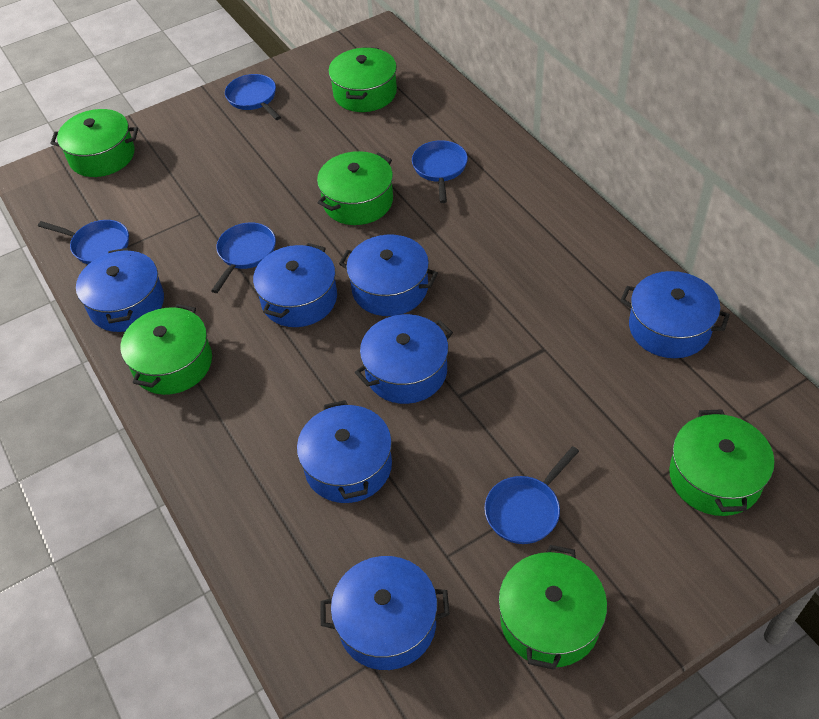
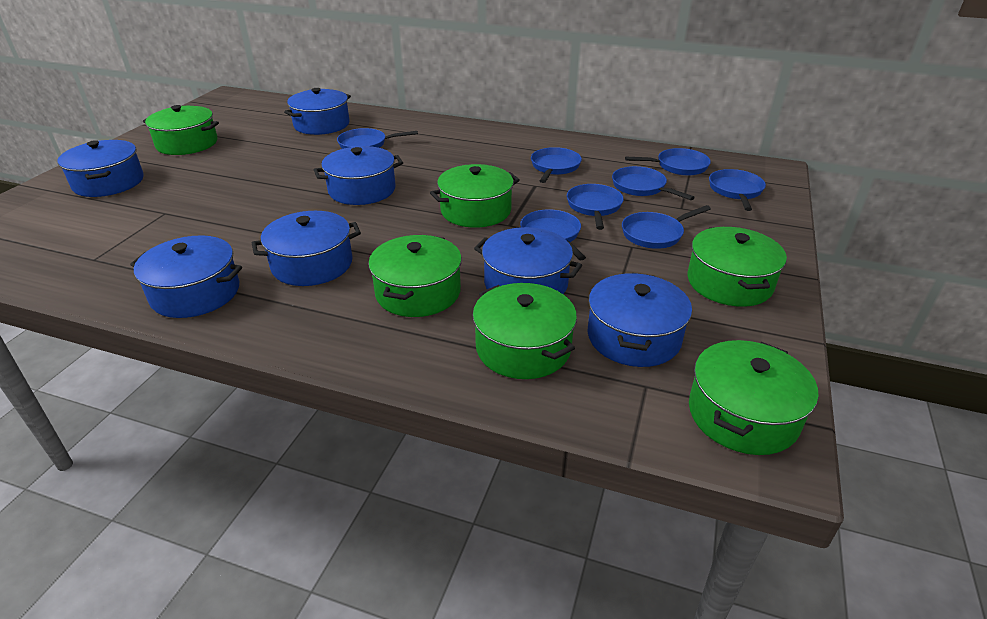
blue pan: 5 -> 8

